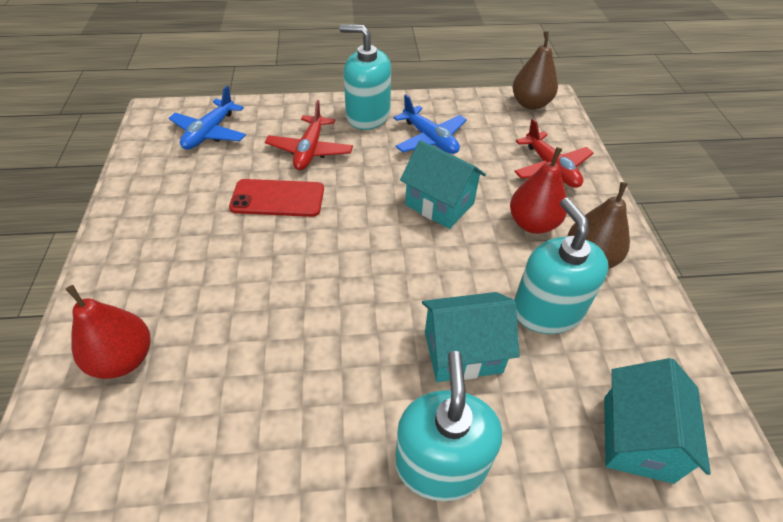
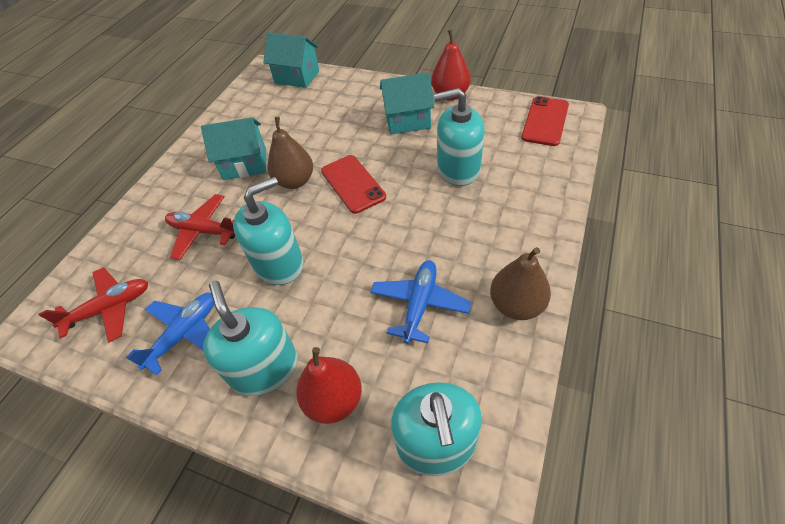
red phone: 1 -> 2
turquoise soap dispenser: 3 -> 4

